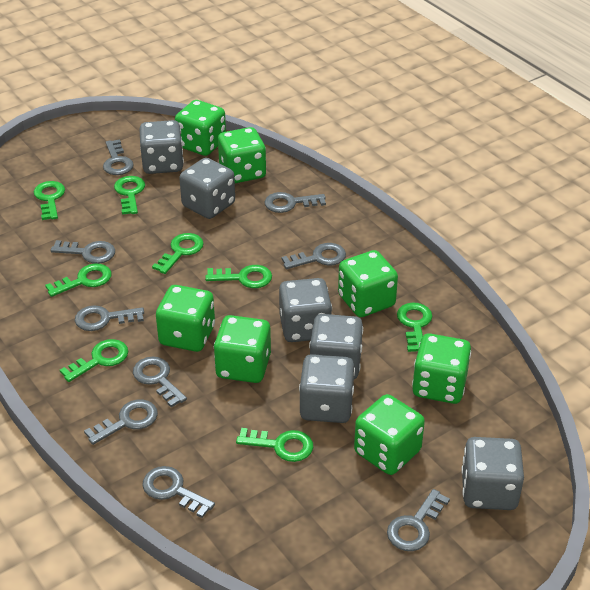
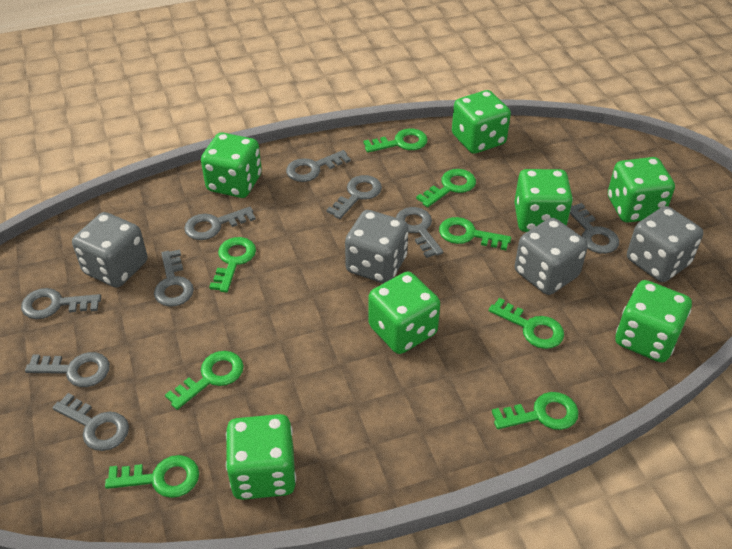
grey dice: 6 -> 4

